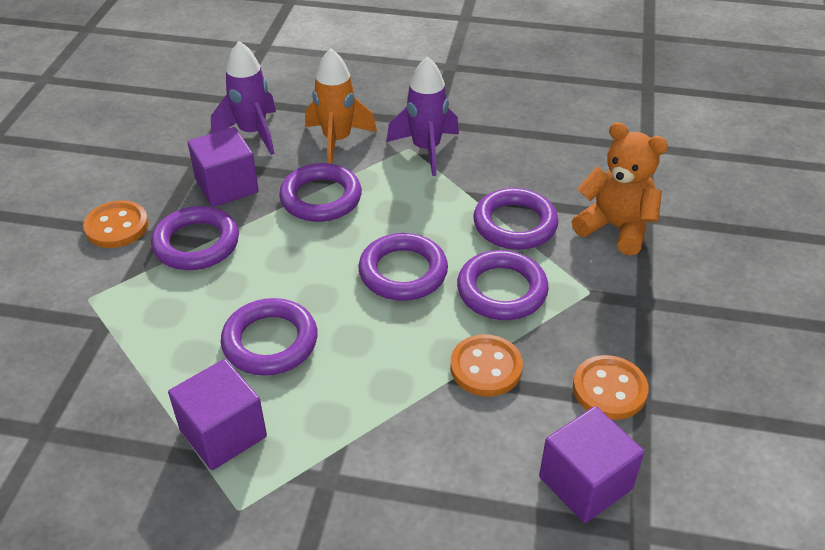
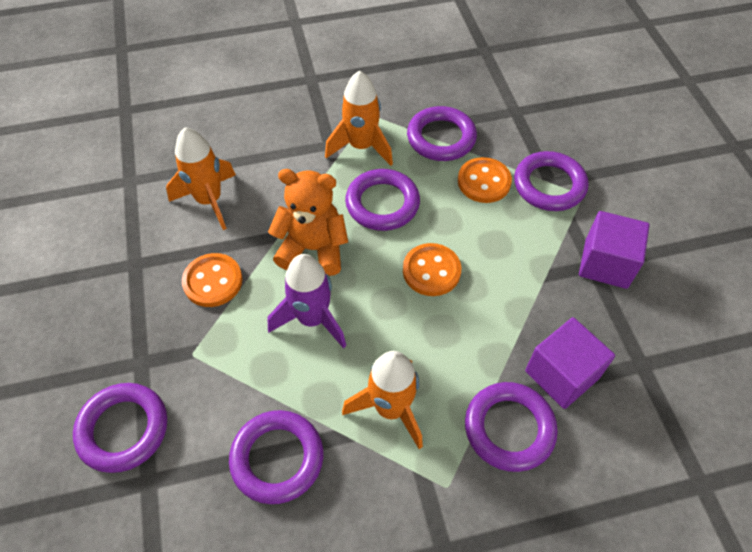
orange rocket: 1 -> 3
purple cube: 3 -> 2
purple rocket: 2 -> 1

